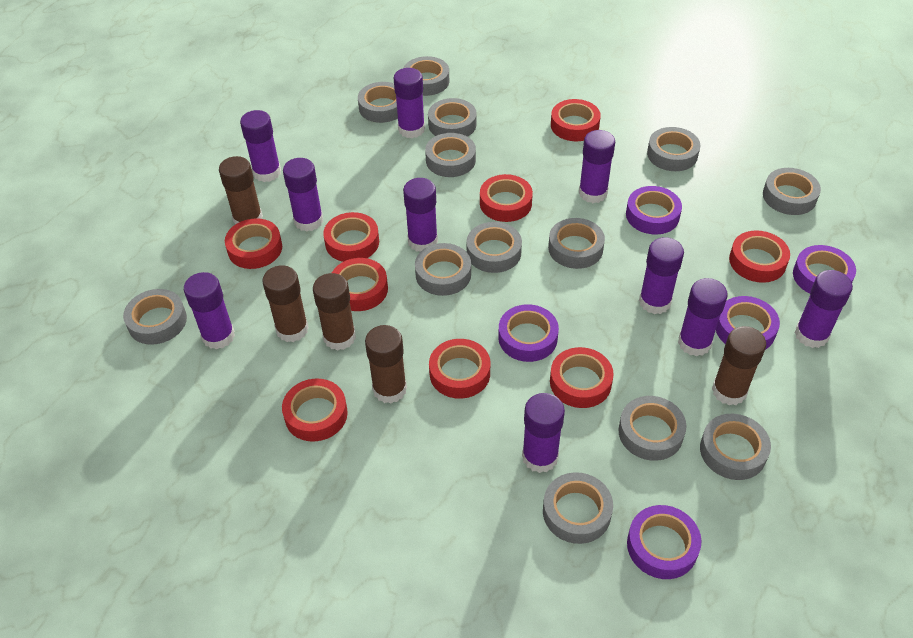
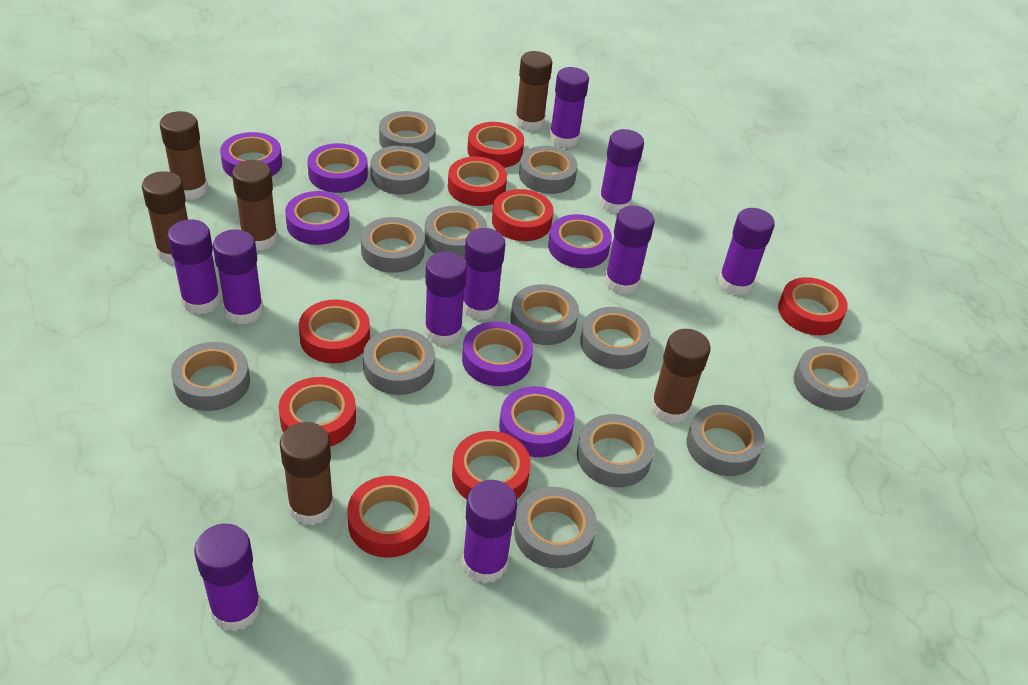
brown glue stick: 5 -> 6
purple tape: 5 -> 6
red tape: 9 -> 8

